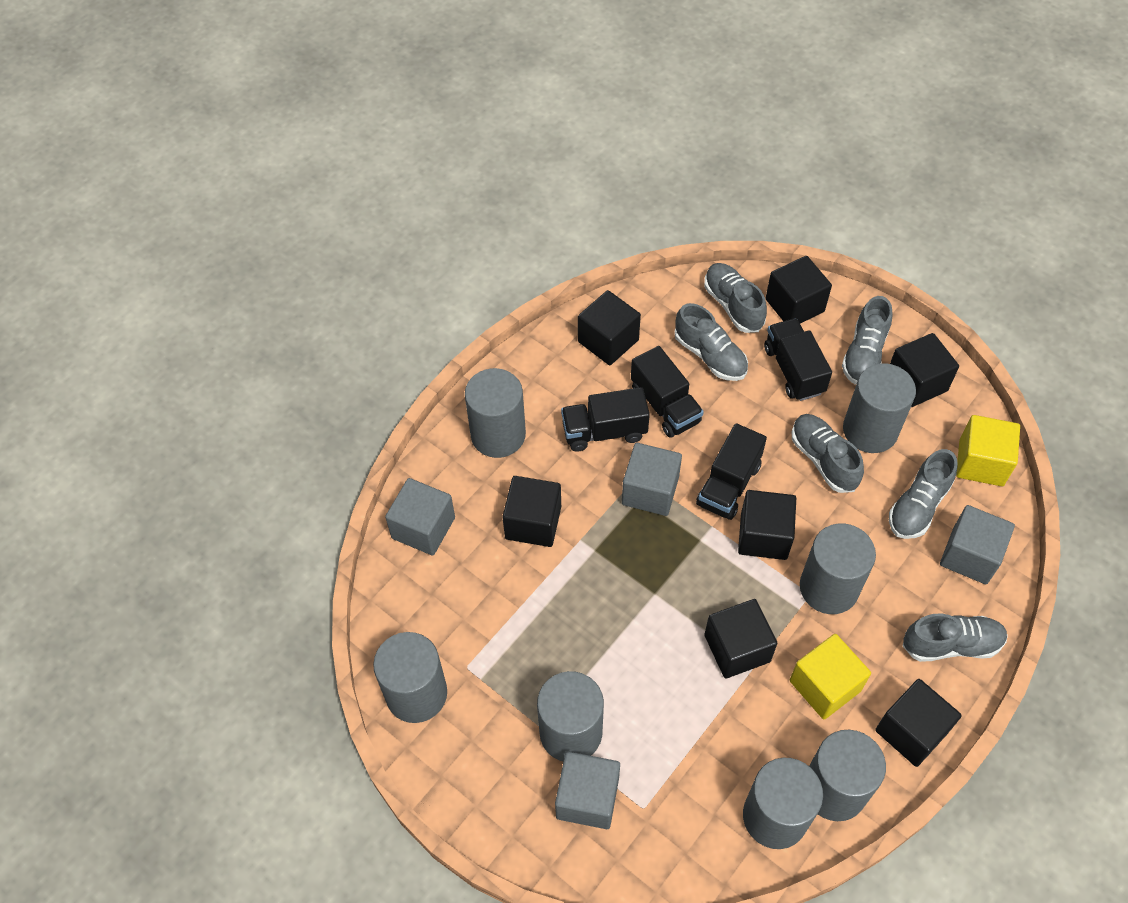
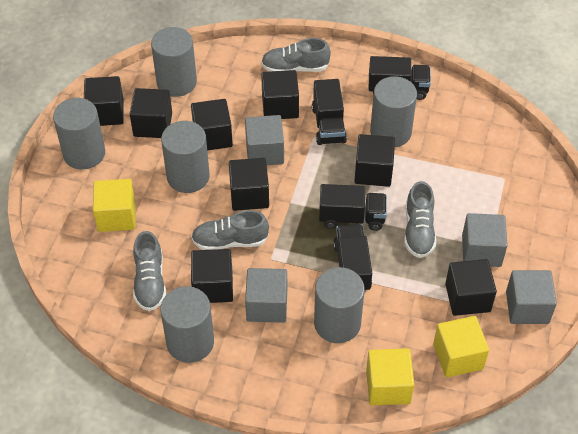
black cube: 7 -> 8
grey cylinder: 7 -> 6
grey shoe: 6 -> 4
yellow cube: 2 -> 3

